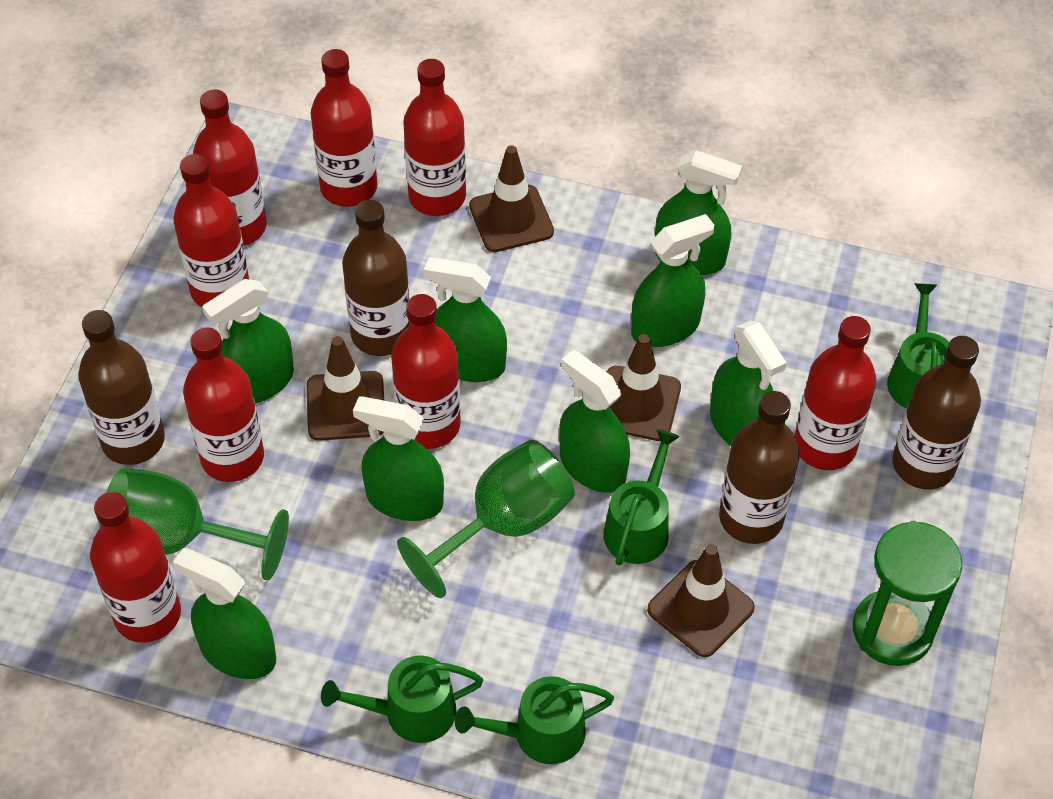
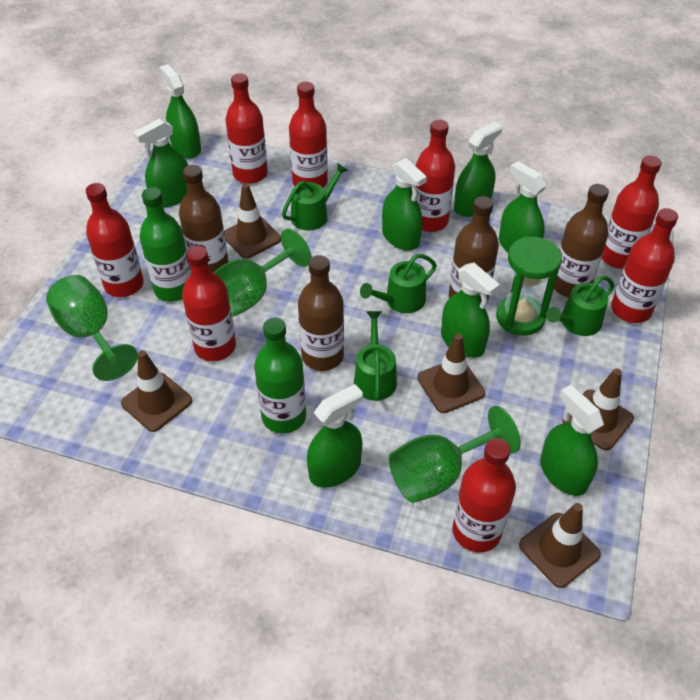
brown traffic cone: 4 -> 5
green bottle: 0 -> 2
green goblet: 2 -> 3

